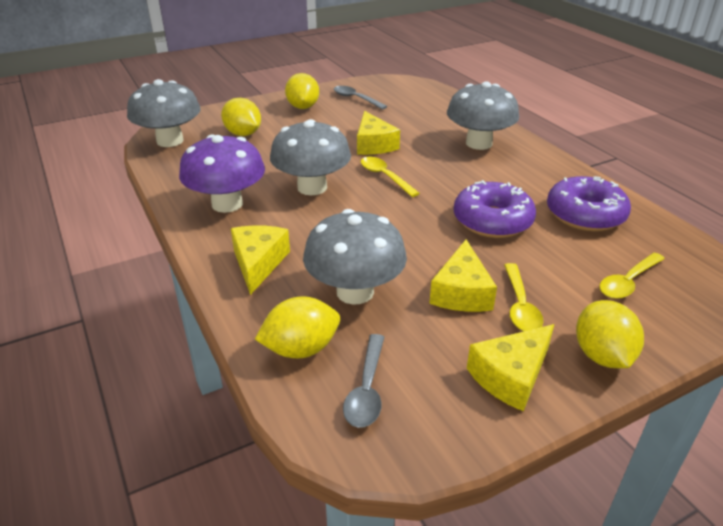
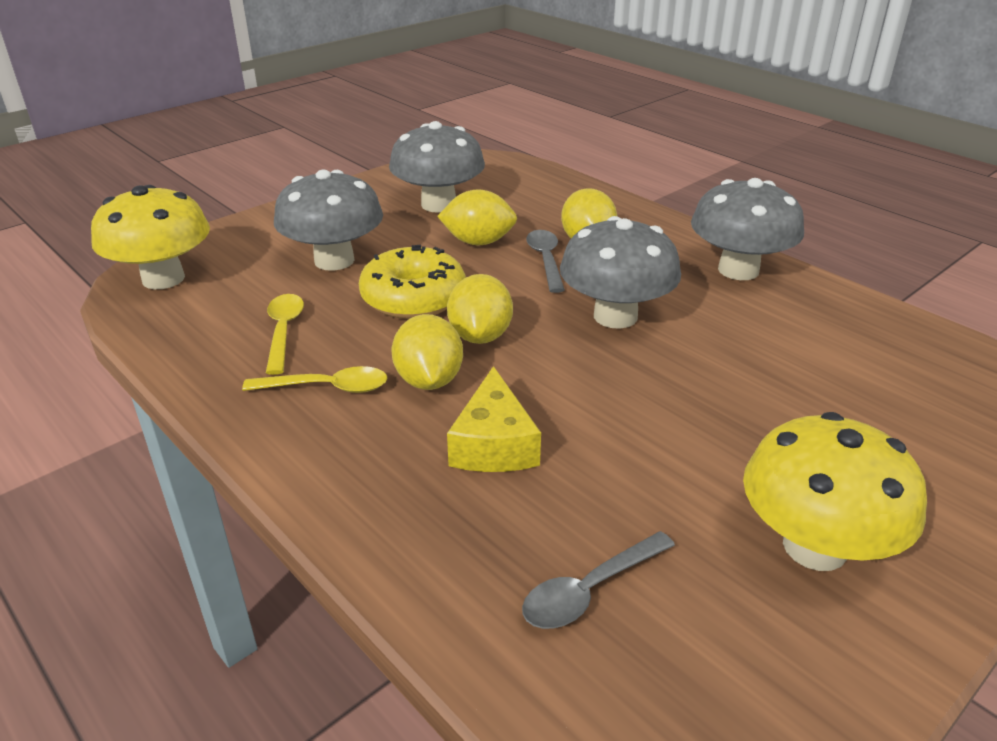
purple donut: 2 -> 0
purple mushroom: 1 -> 0
yellow cheese: 4 -> 1
yellow donut: 0 -> 1
yellow mushroom: 0 -> 2
yellow spoon: 3 -> 2

